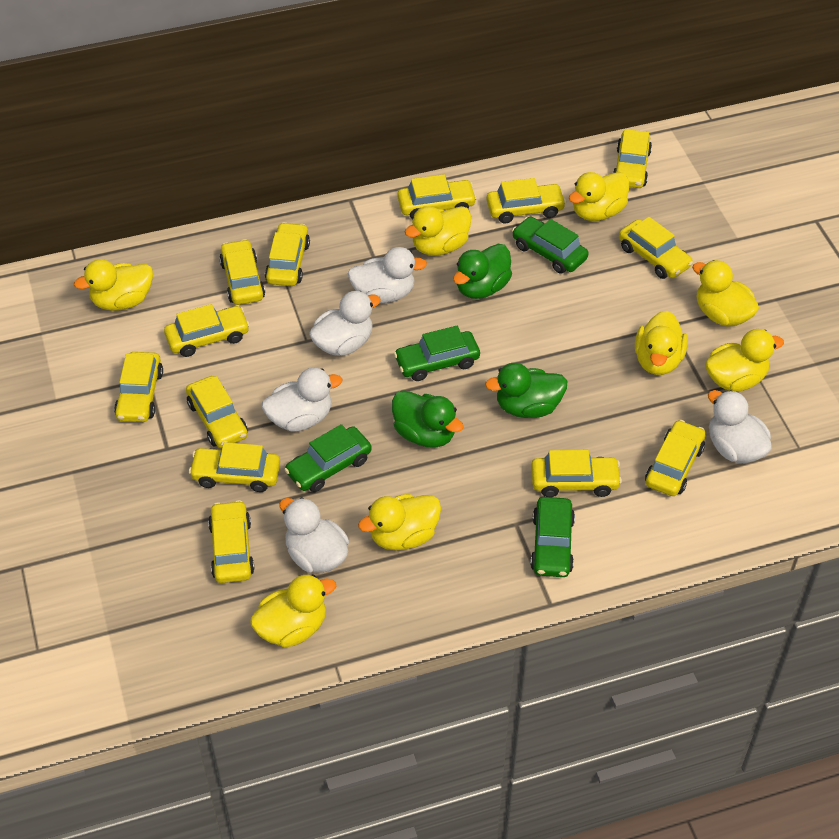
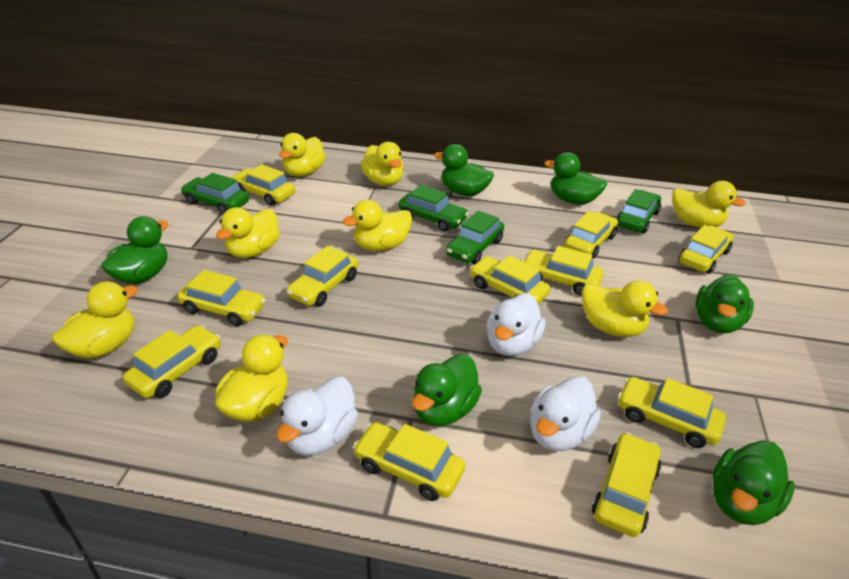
green duck: 3 -> 6
white duck: 5 -> 3
yellow car: 13 -> 11

